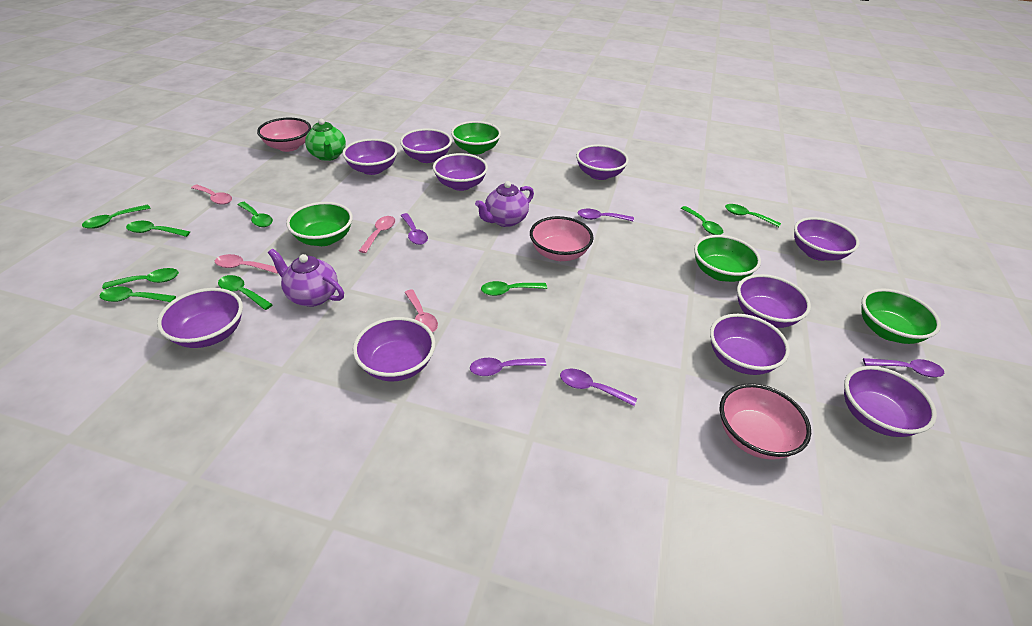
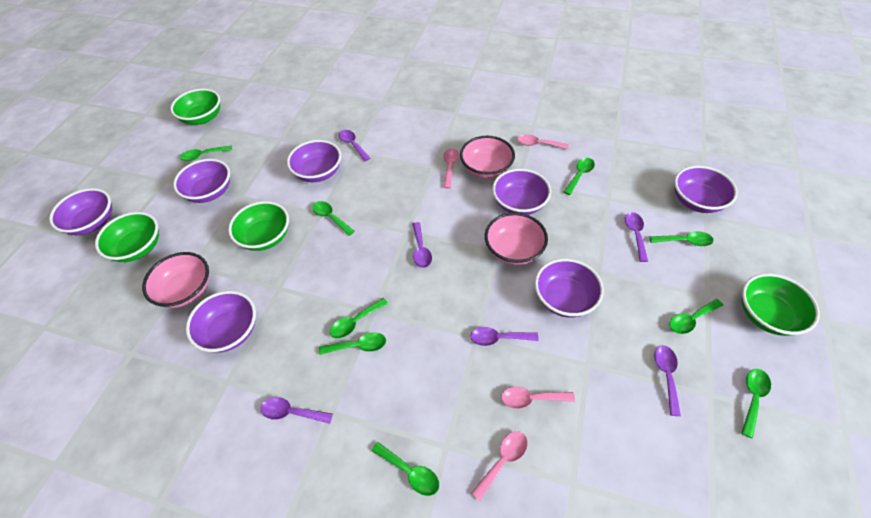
green teapot: 1 -> 0
purple bowl: 10 -> 7
purple spoon: 5 -> 6
purple teapot: 2 -> 0

